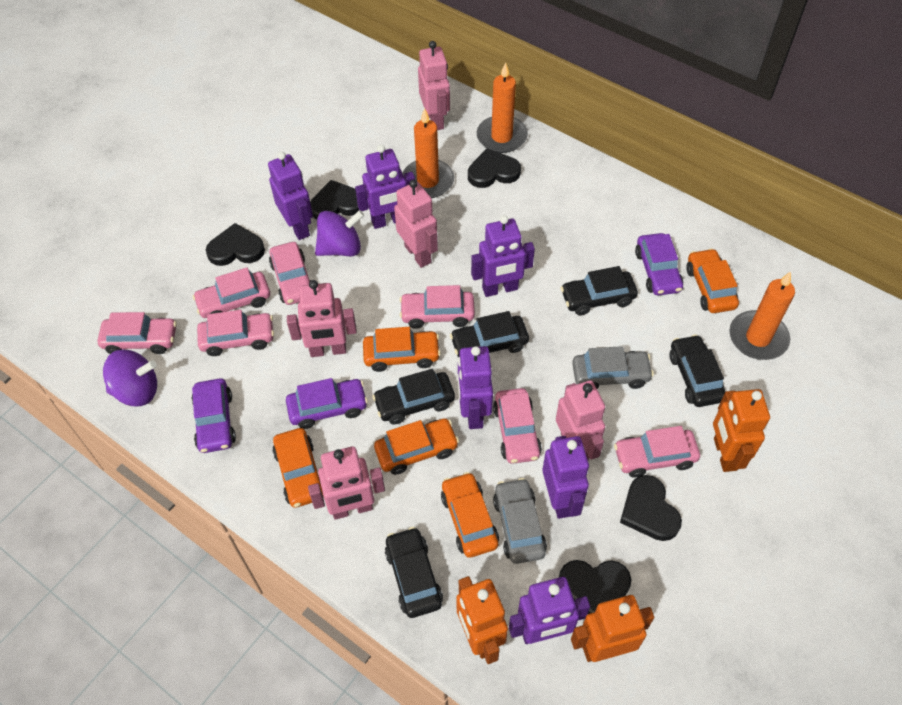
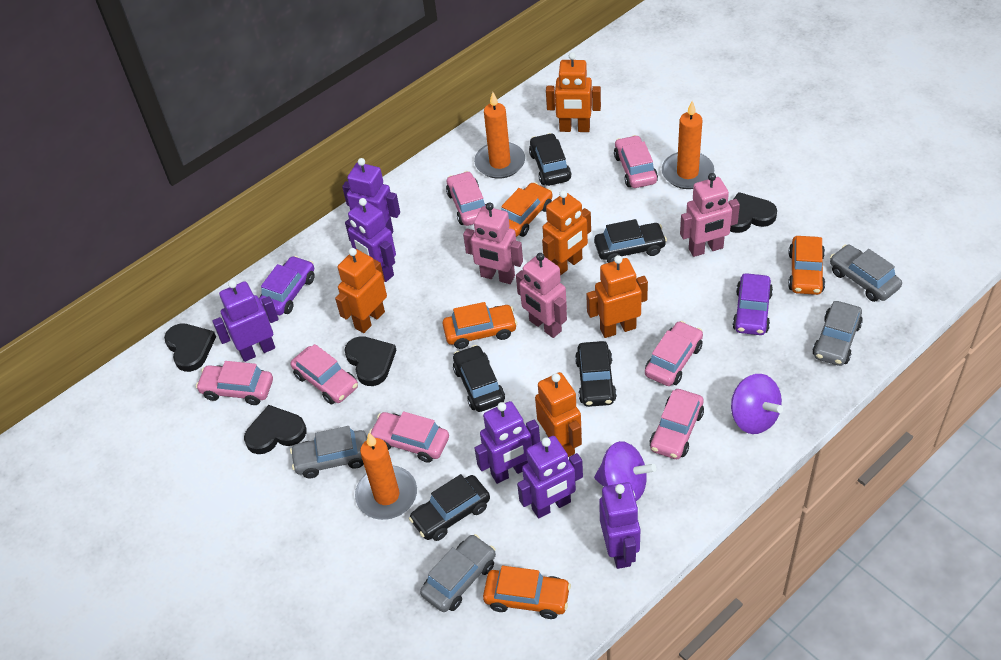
black heart: 5 -> 4
grey car: 2 -> 4
orange car: 5 -> 4
orange robot: 3 -> 5
pink robot: 5 -> 3
purple car: 3 -> 2

